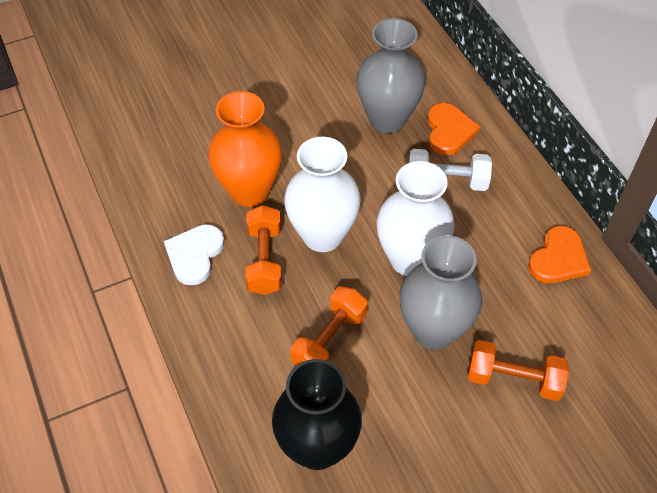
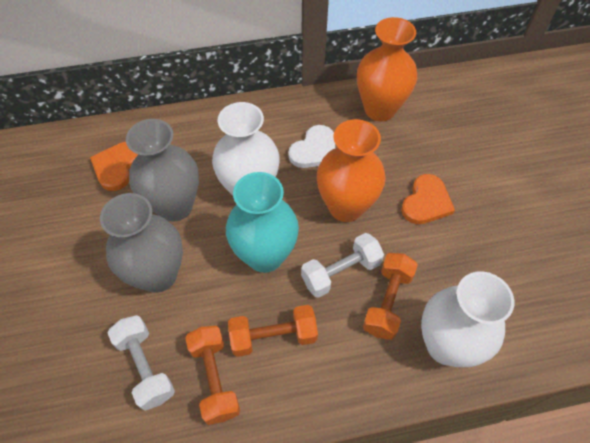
black vase: 1 -> 0
orange vase: 1 -> 2
turquoise vase: 0 -> 1
white dumbbell: 1 -> 2

